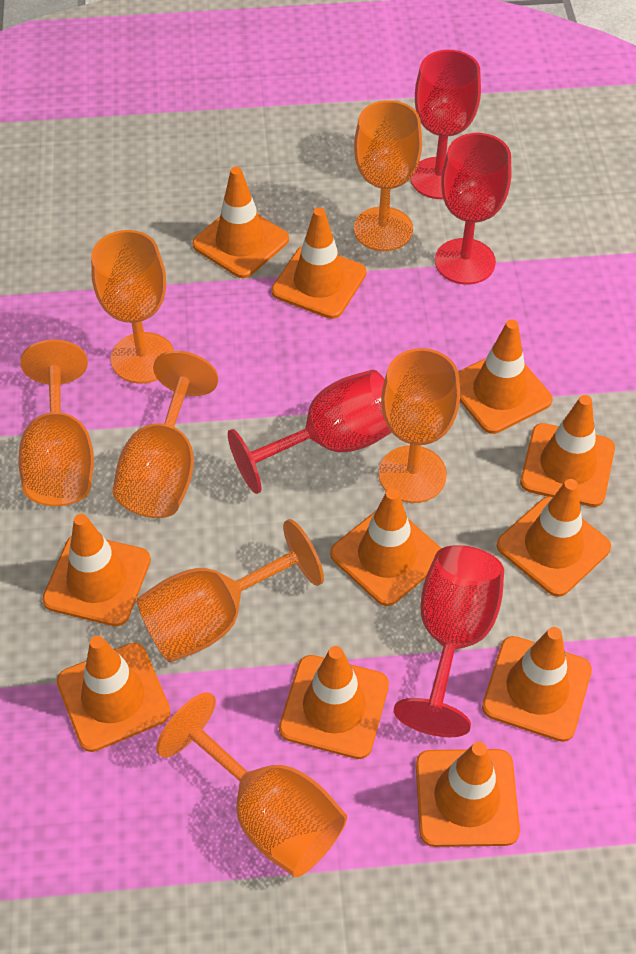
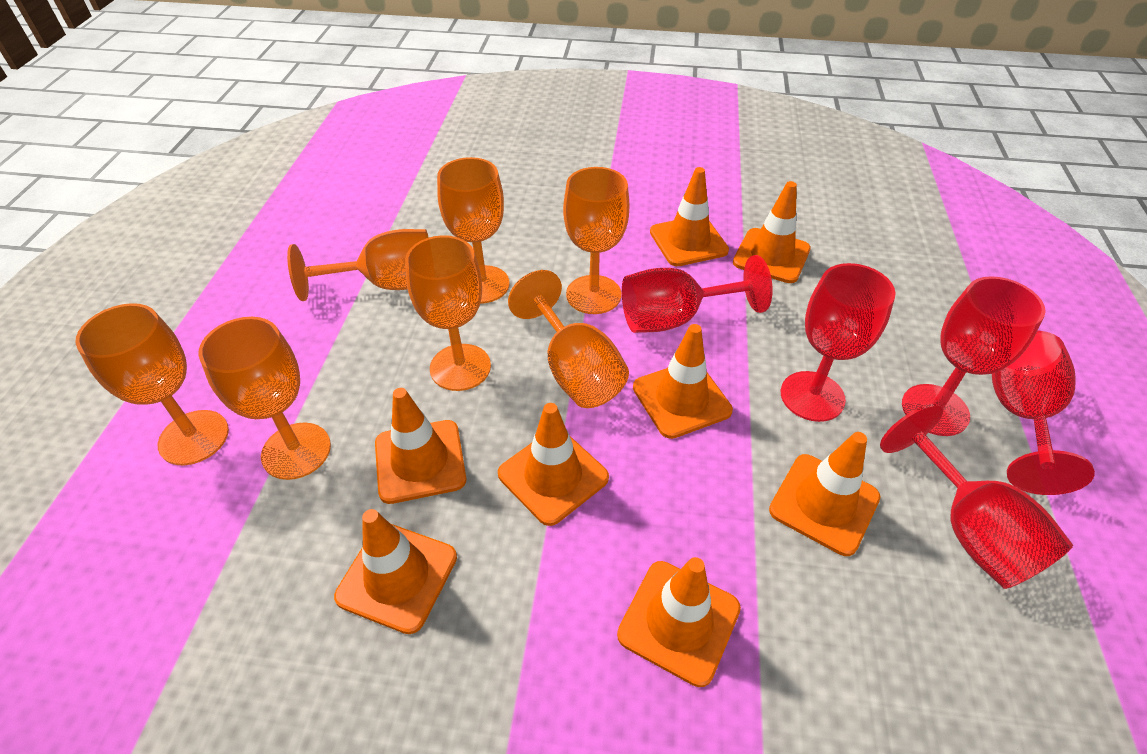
orange traffic cone: 11 -> 8
red goblet: 4 -> 5

